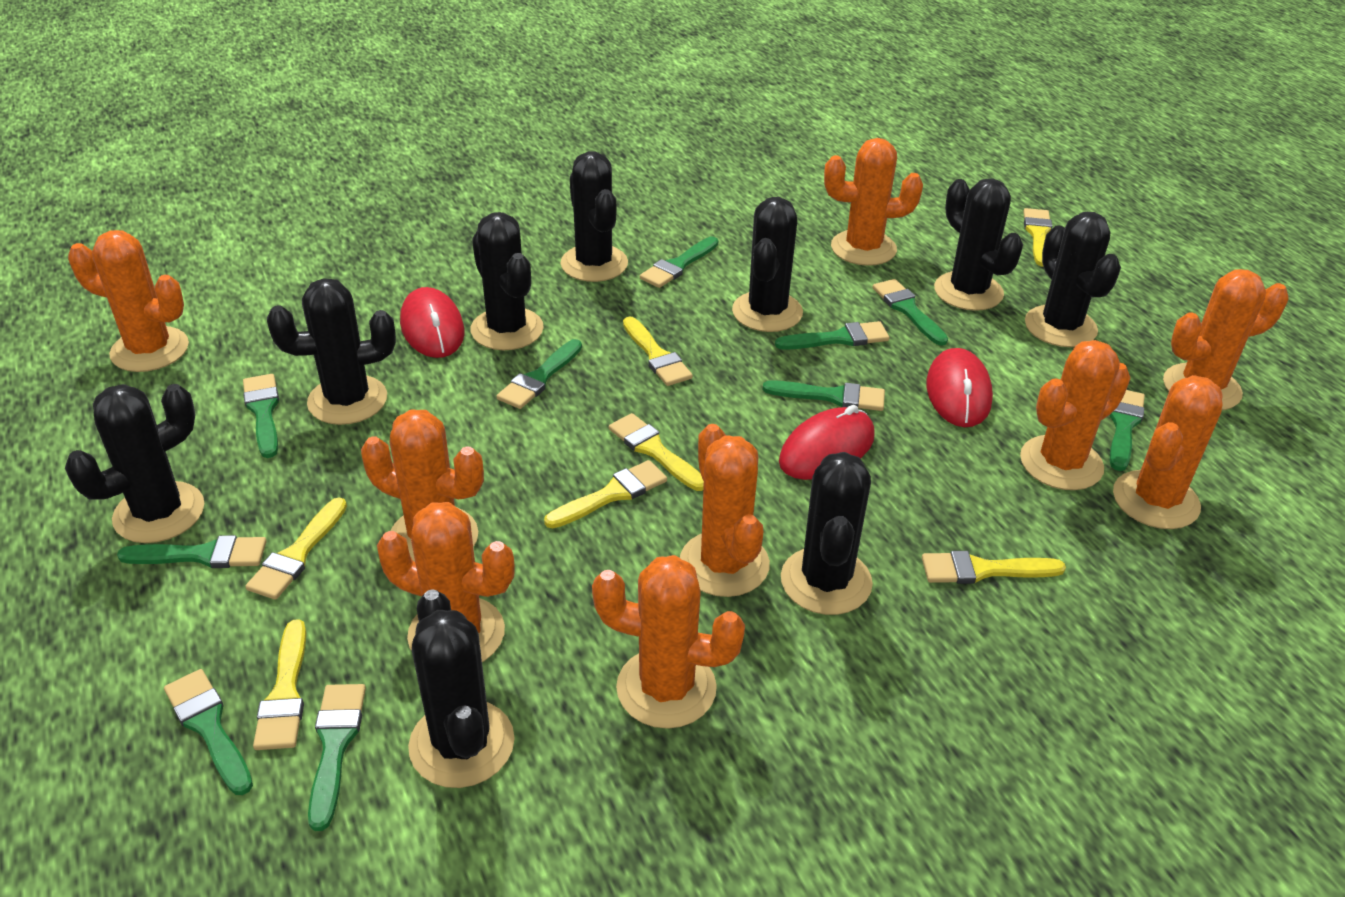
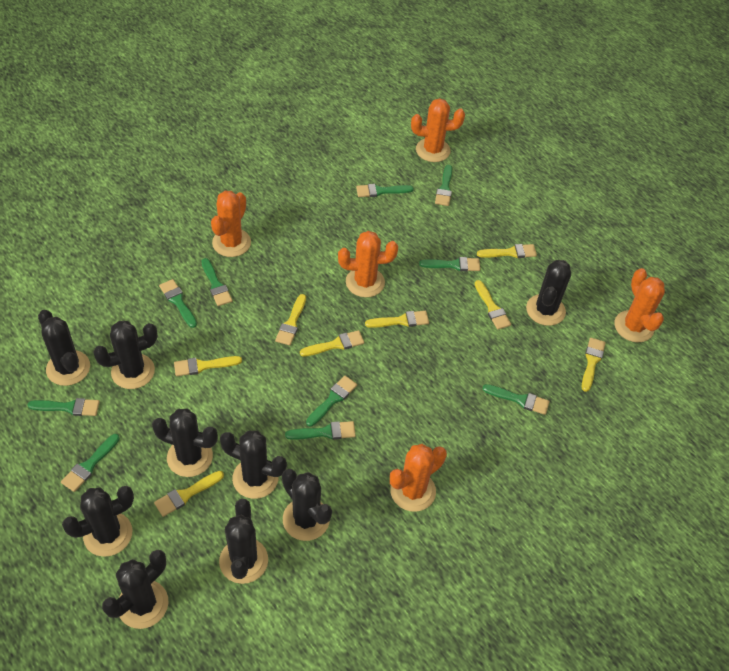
orange cactus: 9 -> 5
red mouse: 3 -> 0
yellow brush: 7 -> 8

